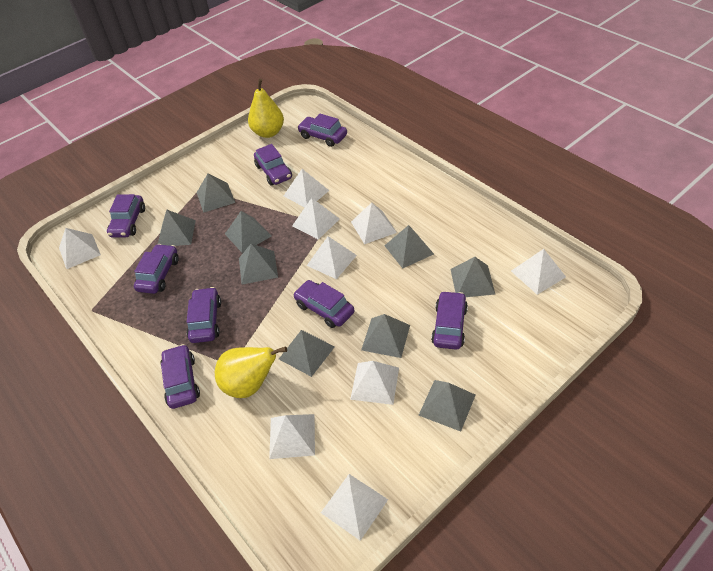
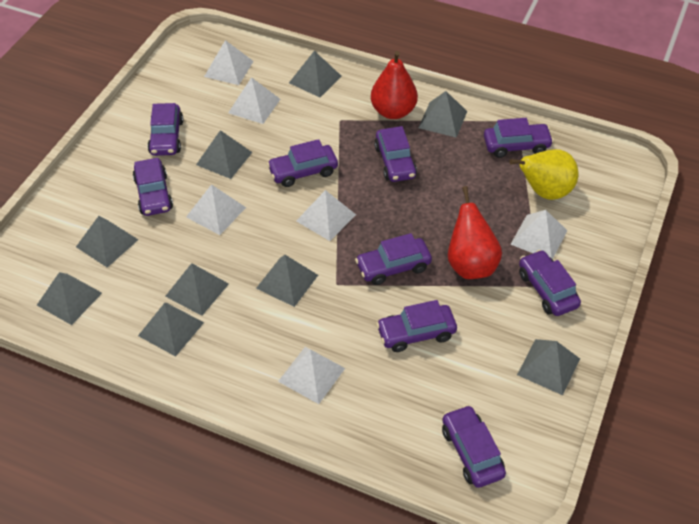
purple car: 8 -> 9
red pear: 0 -> 2
white pyramid: 9 -> 6
yellow pear: 2 -> 1

